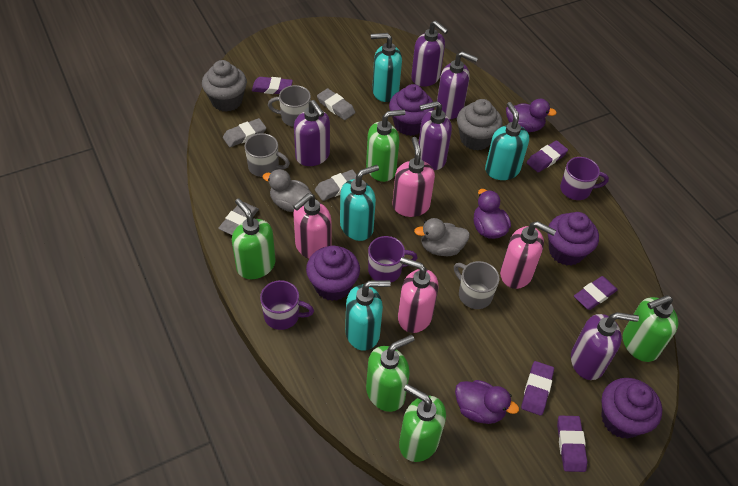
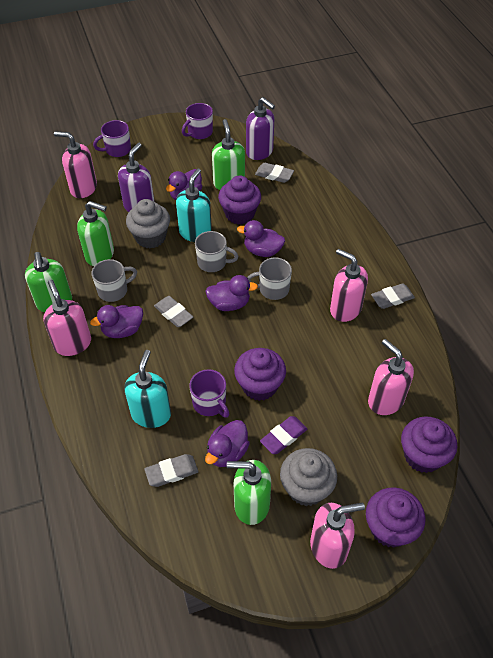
green soap dispenser: 5 -> 4
grey duck: 2 -> 0
pink soap dispenser: 4 -> 5
purple duck: 3 -> 5
purple eraser: 5 -> 1
purple soap dispenser: 5 -> 2
turquoise soap dispenser: 4 -> 2

